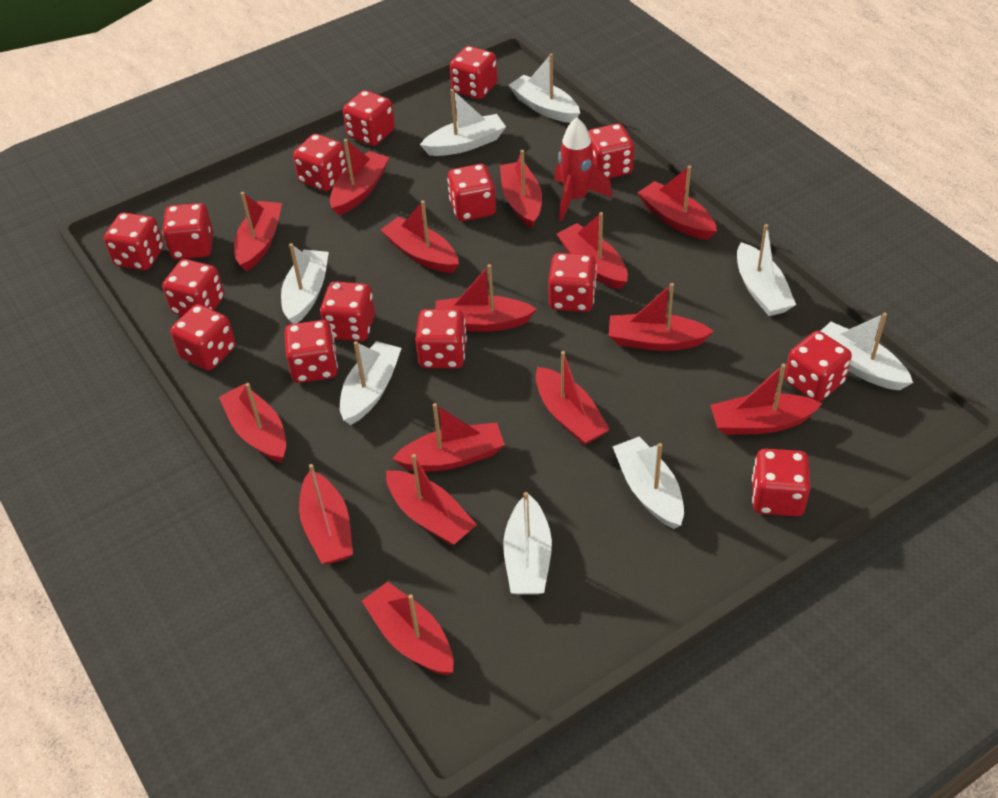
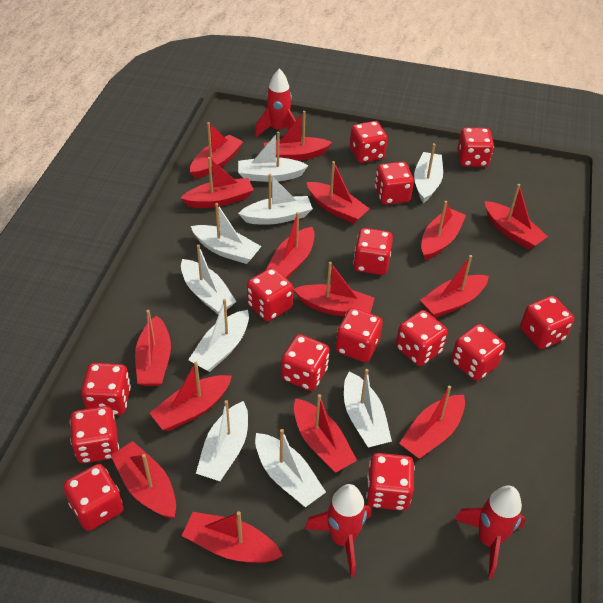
red dice: 15 -> 14
red rocket: 1 -> 3
white boat: 8 -> 9

